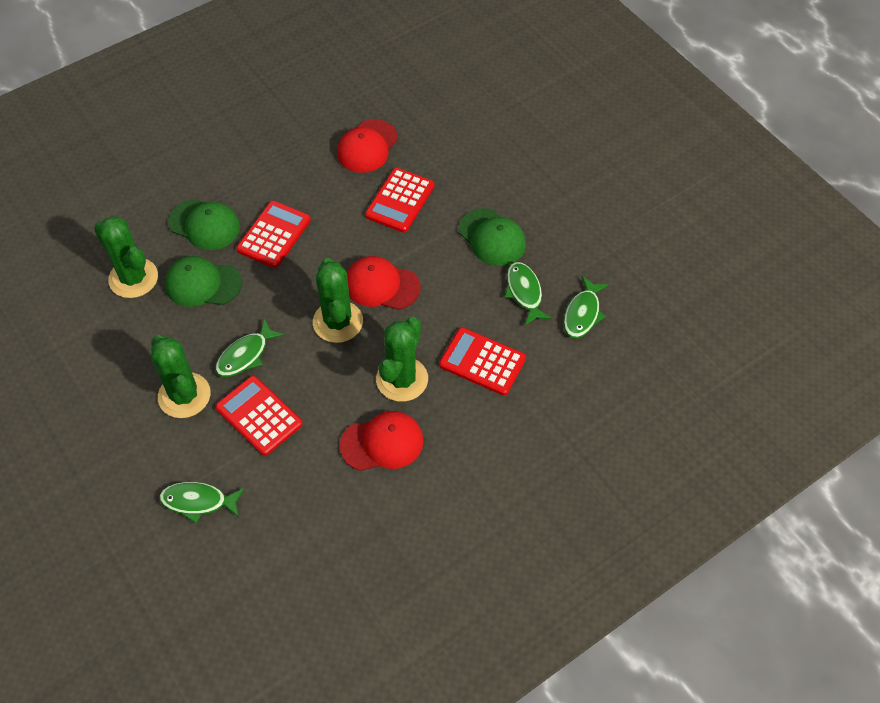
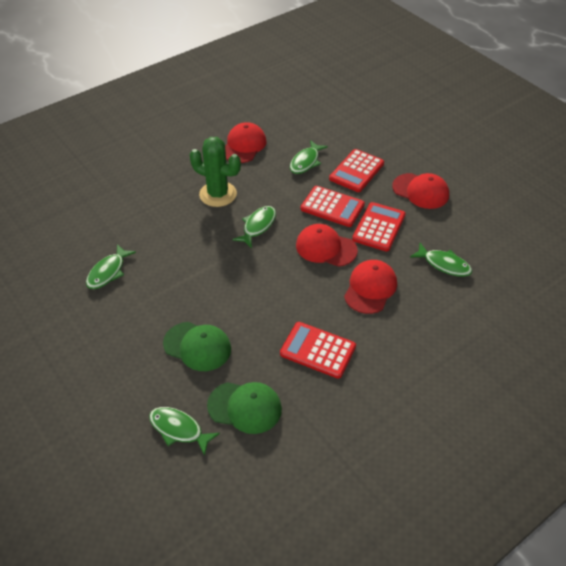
green cactus: 4 -> 1
green cap: 3 -> 2
green fish: 4 -> 5
red cap: 3 -> 4

